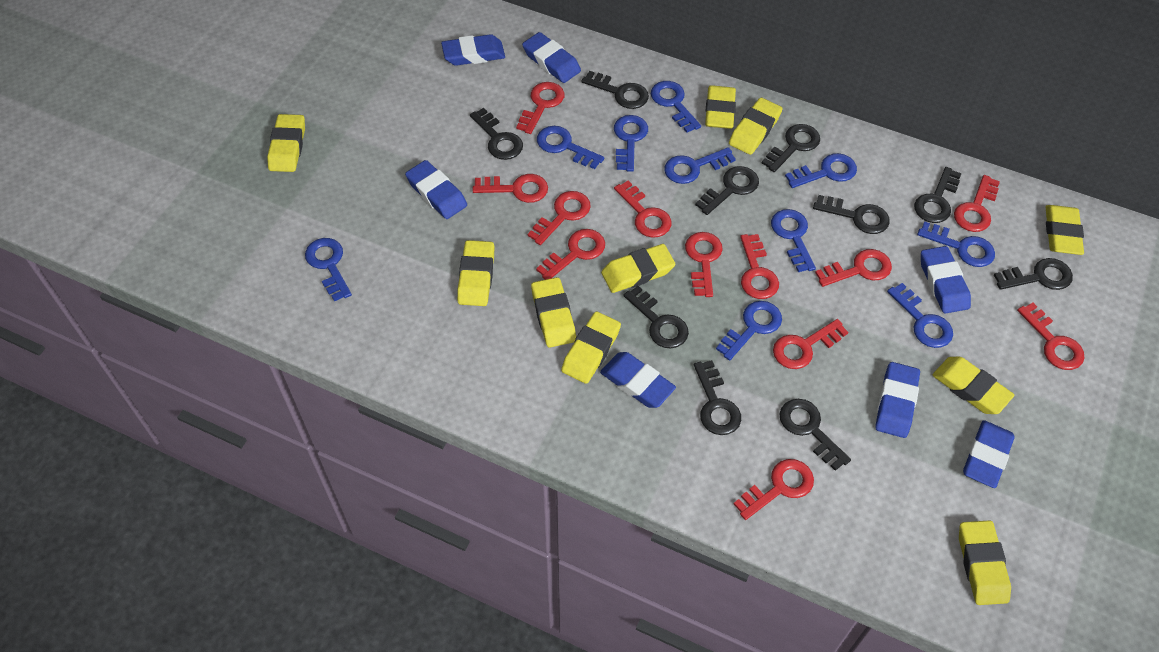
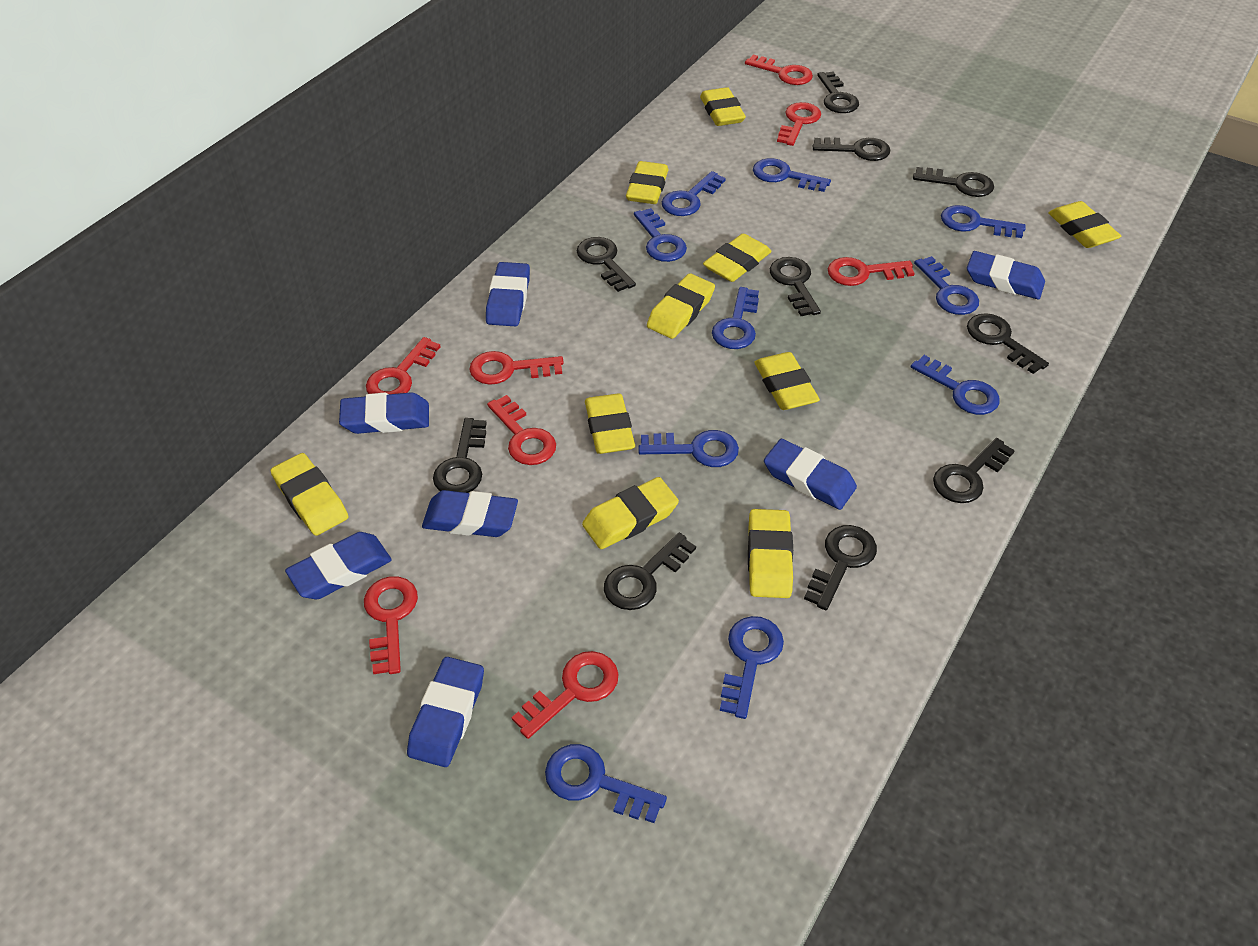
red key: 12 -> 8

